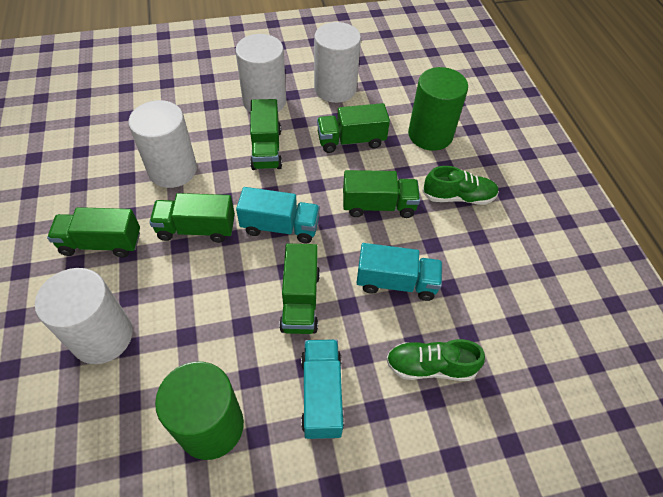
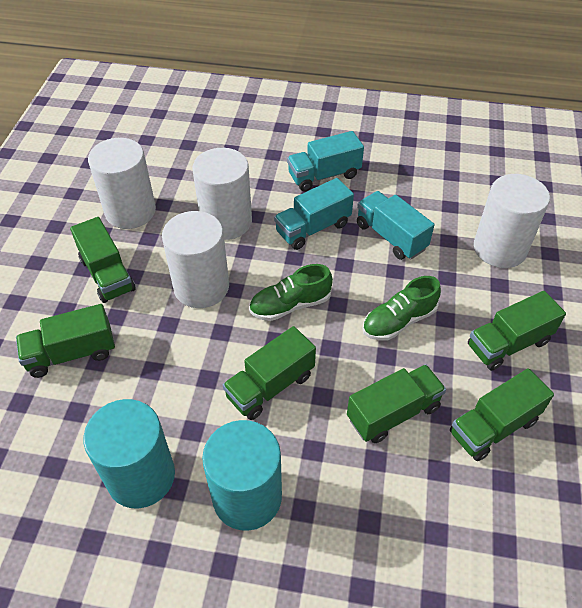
green cylinder: 2 -> 0
turquoise cylinder: 0 -> 2

